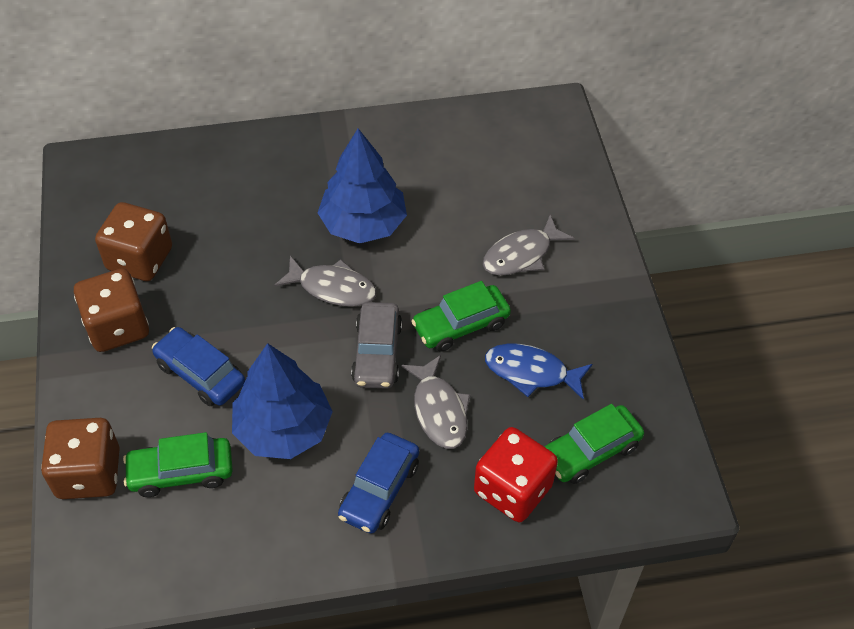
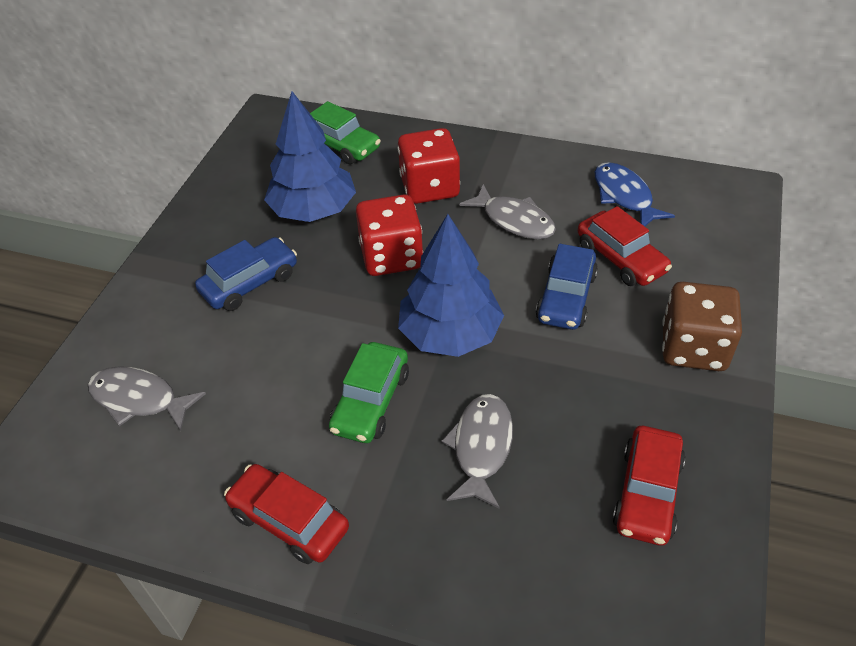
brown dice: 3 -> 1
green car: 3 -> 2
grey car: 1 -> 0
red car: 0 -> 3
red dice: 1 -> 2

